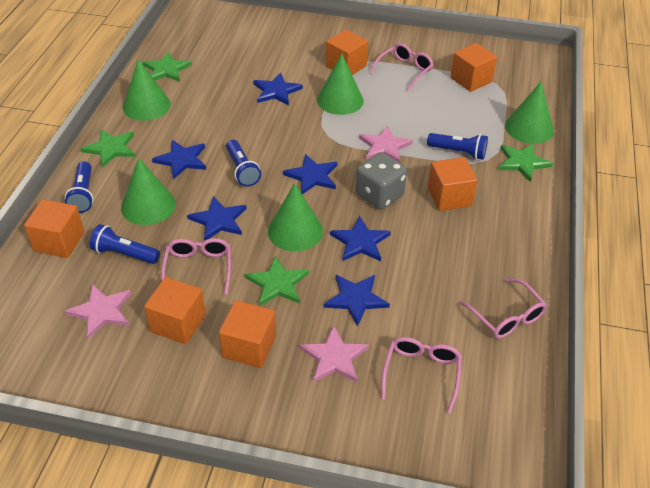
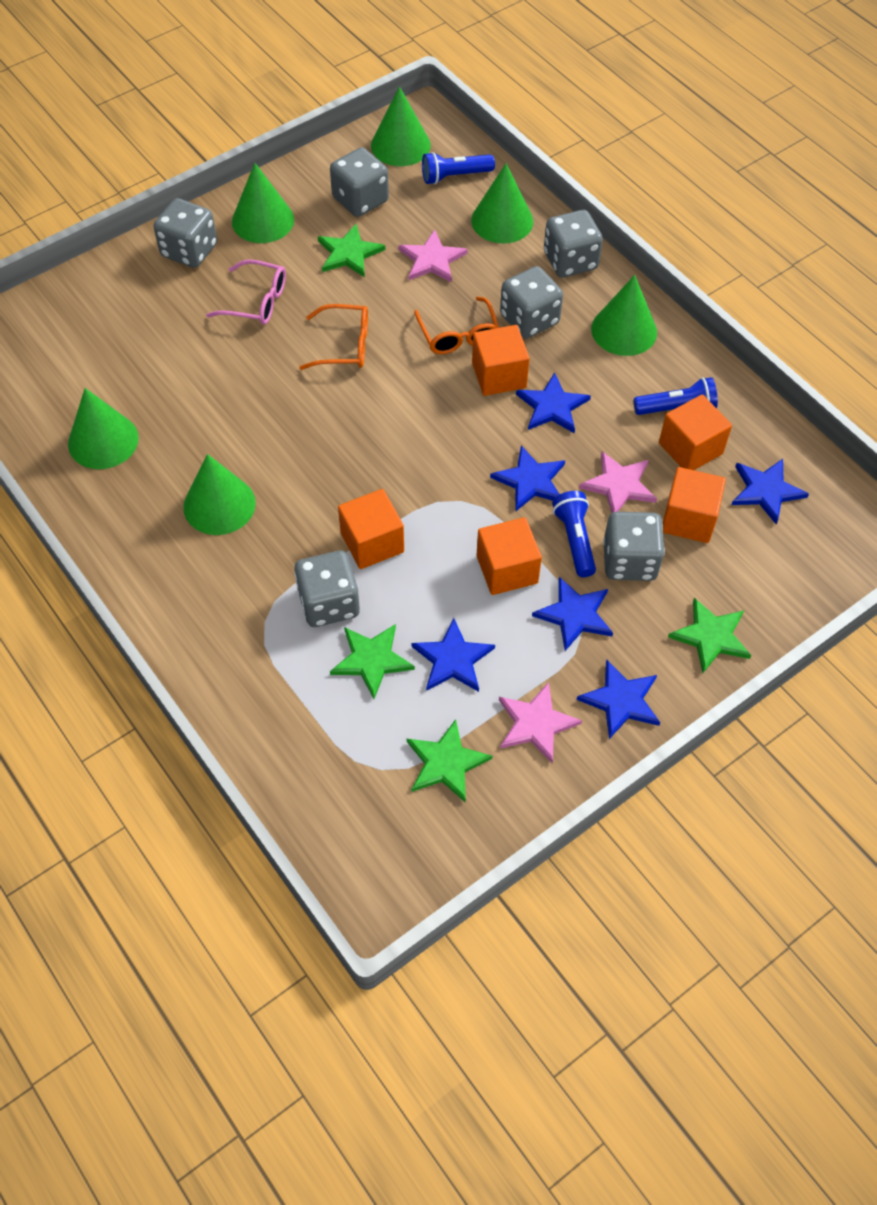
blue flashlight: 4 -> 3
green cone: 5 -> 6
grey dice: 1 -> 6
orange cube: 6 -> 5
orange glasses: 0 -> 2
pink glasses: 4 -> 1

